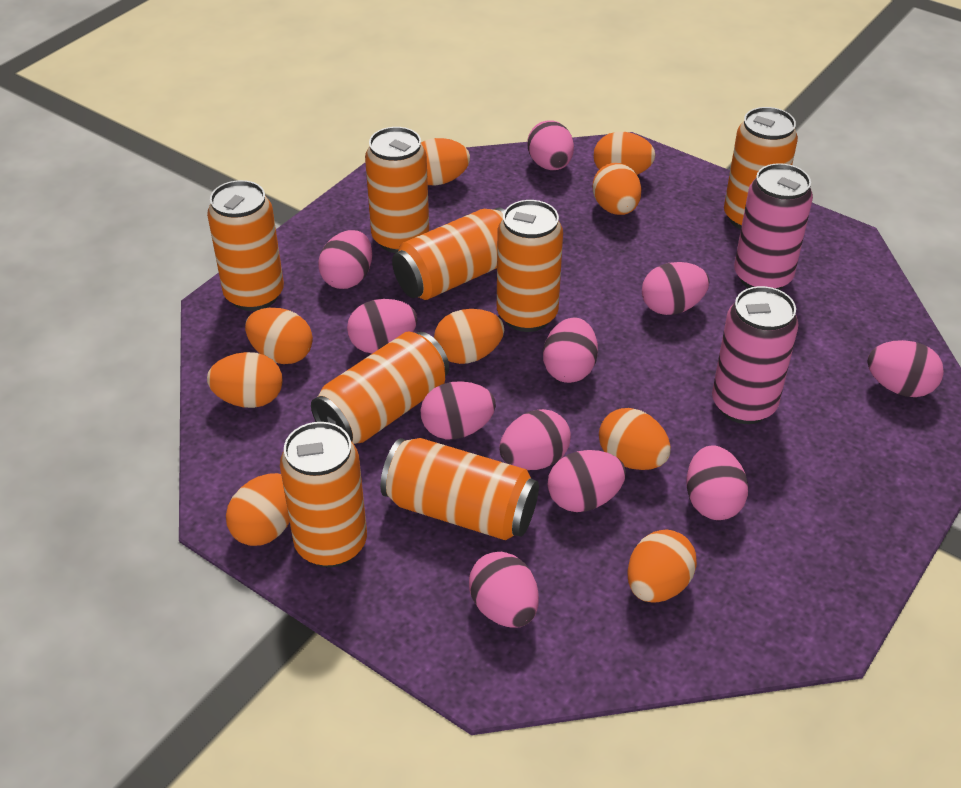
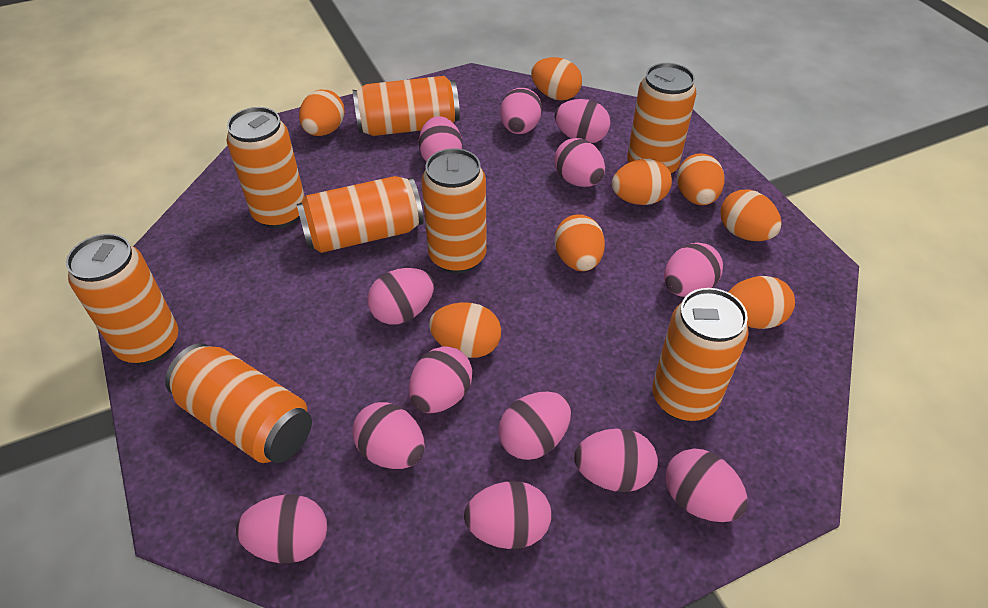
orange egg: 9 -> 8
pink can: 2 -> 0
pink egg: 11 -> 13

